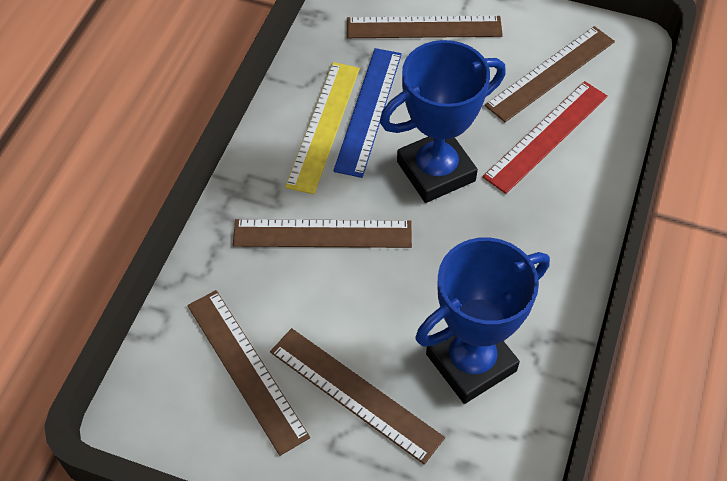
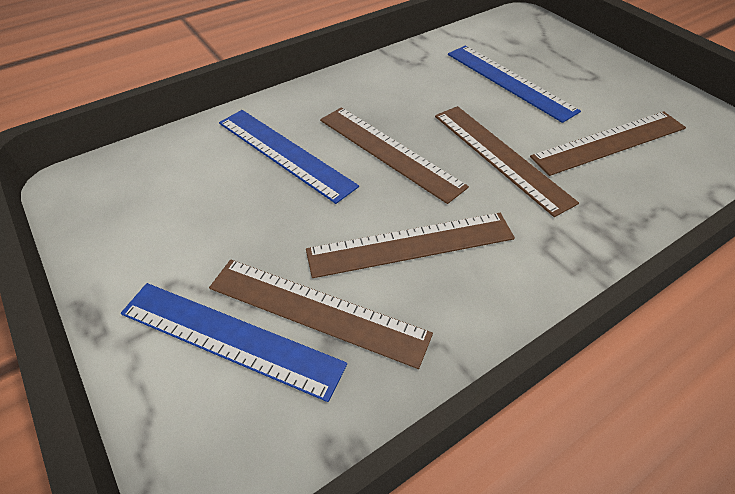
blue ruler: 1 -> 3
blue trophy: 2 -> 0
red ruler: 1 -> 0
yellow ruler: 1 -> 0

